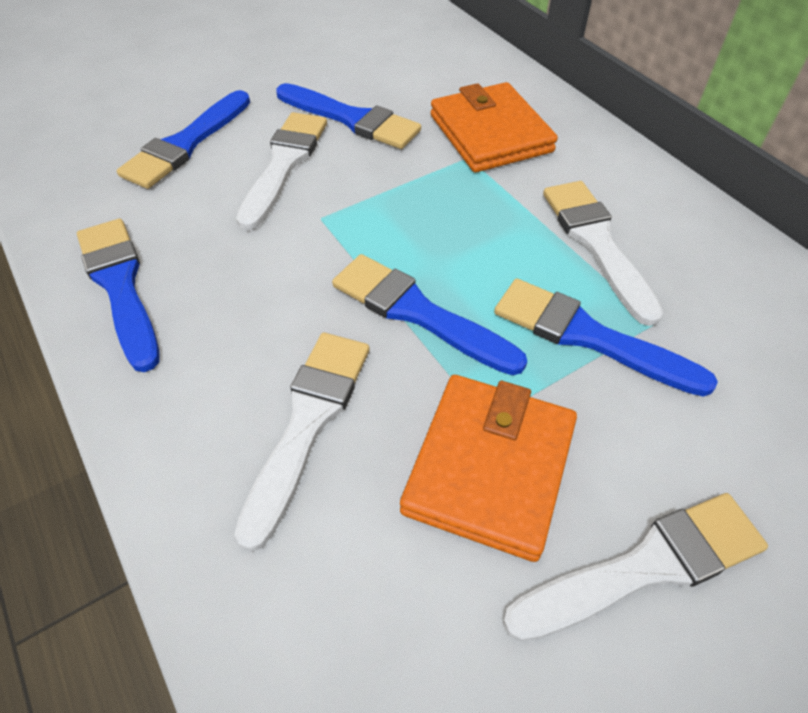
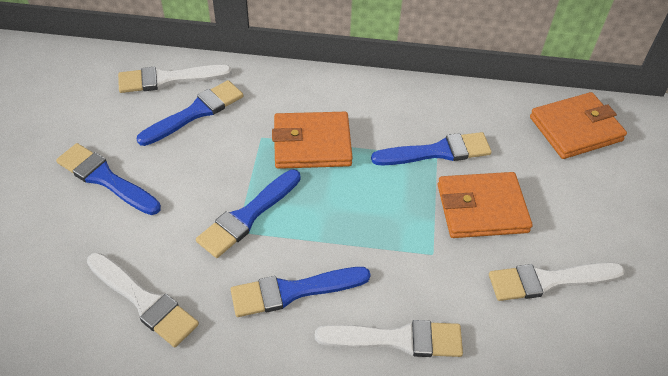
orange wallet: 2 -> 3

